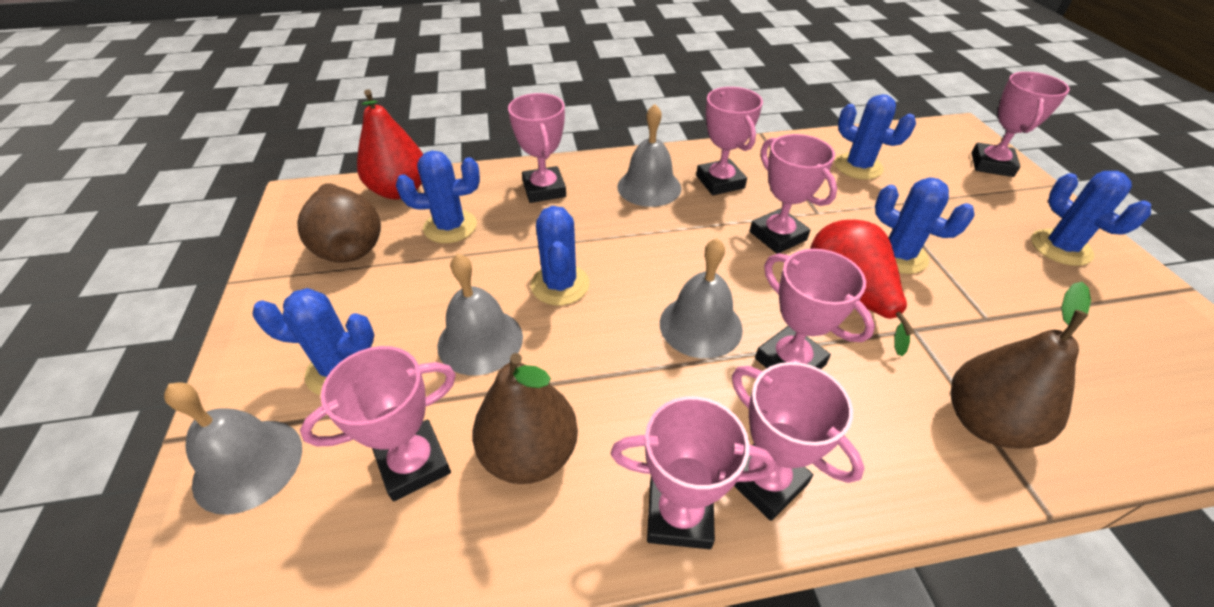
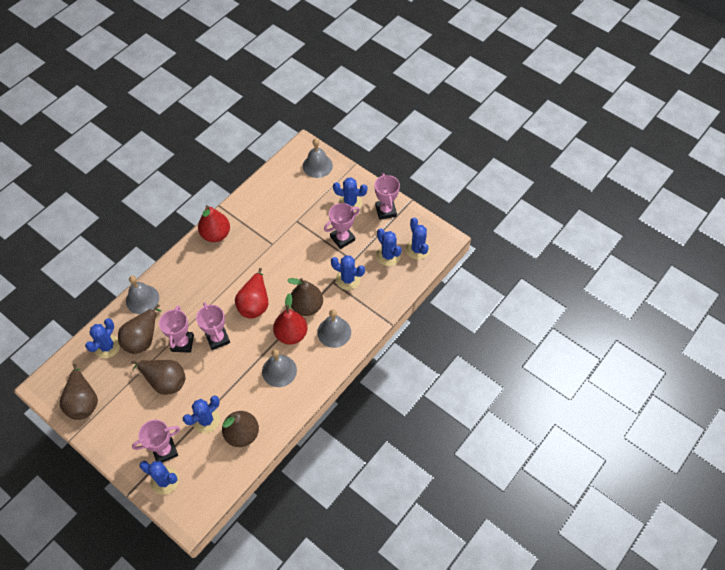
blue cactus: 6 -> 7
brown pear: 3 -> 5
pink trophy: 8 -> 5
red pear: 2 -> 3

